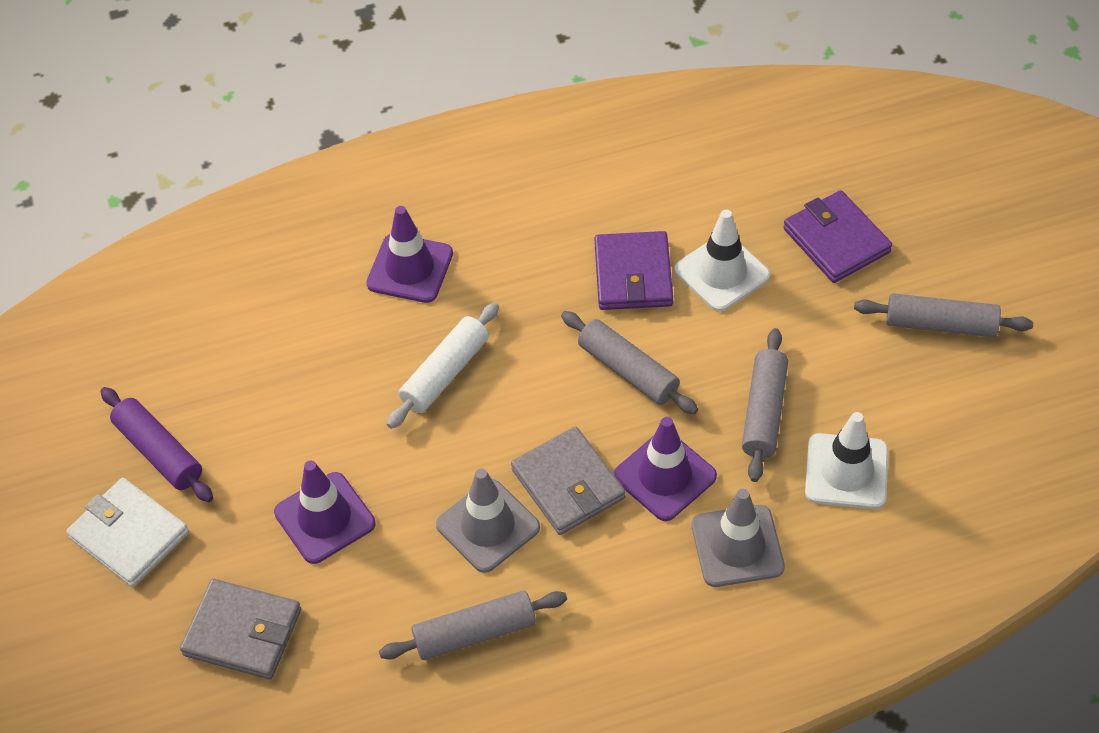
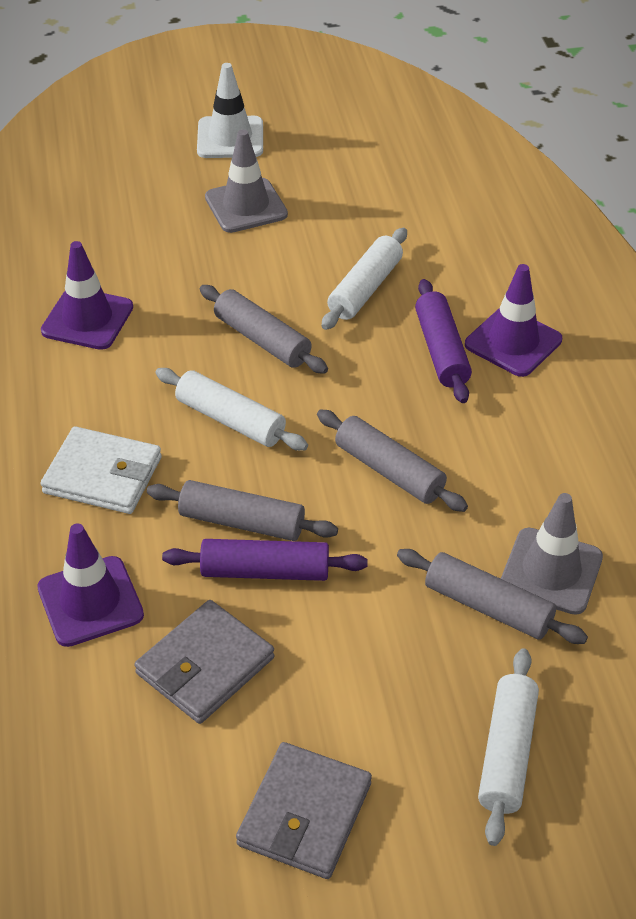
purple rolling pin: 1 -> 2
purple wallet: 2 -> 0
white rolling pin: 1 -> 3
white traffic cone: 2 -> 1

